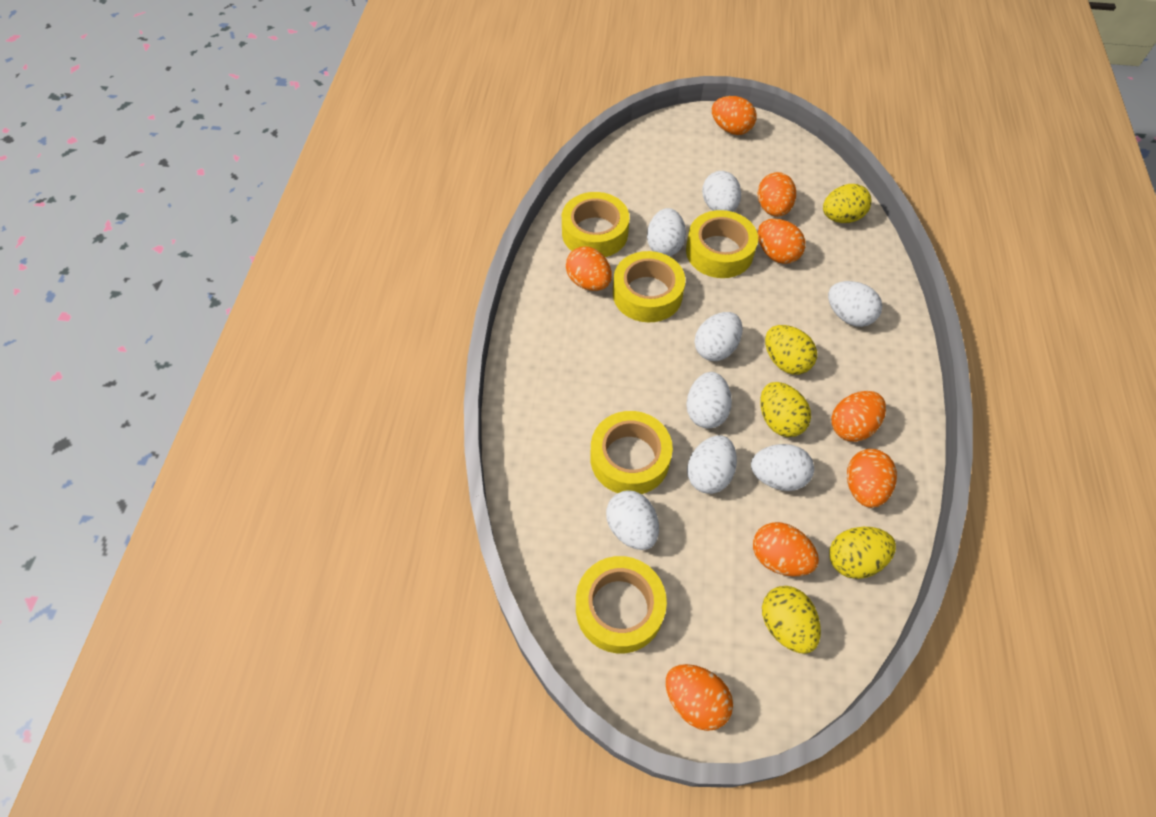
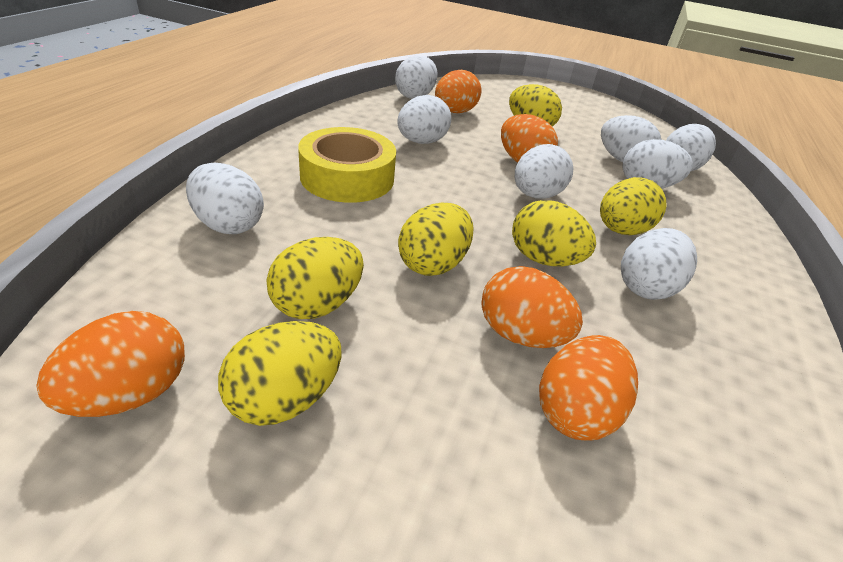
orange egg: 8 -> 5
yellow egg: 5 -> 6
yellow tape: 5 -> 1

